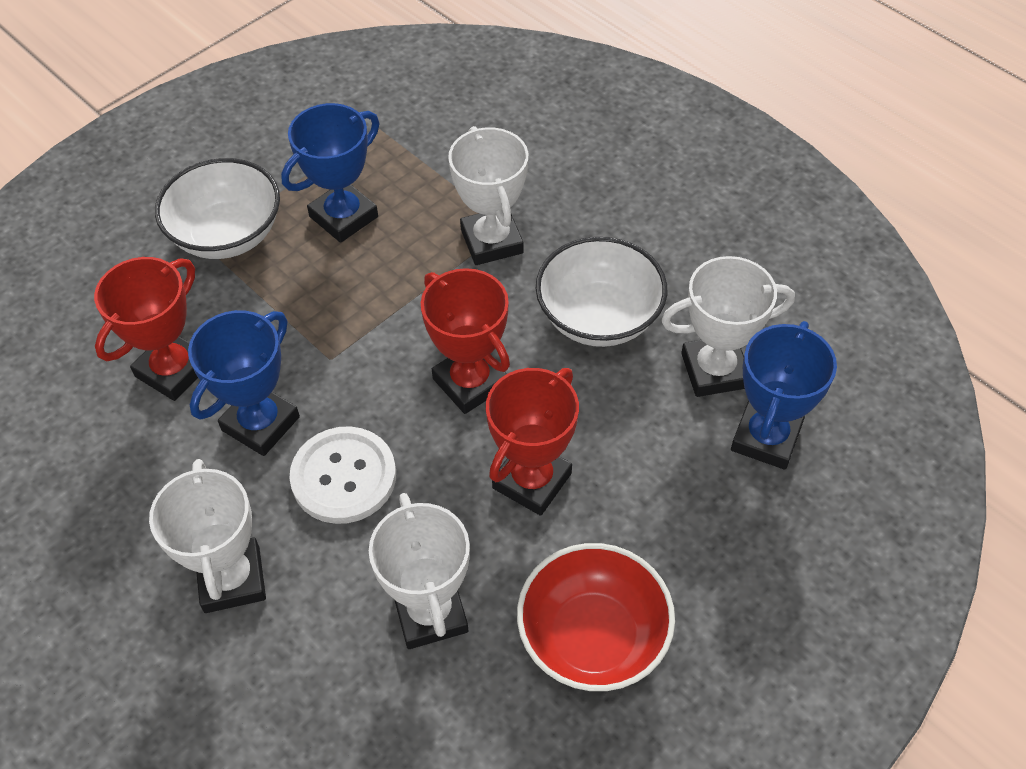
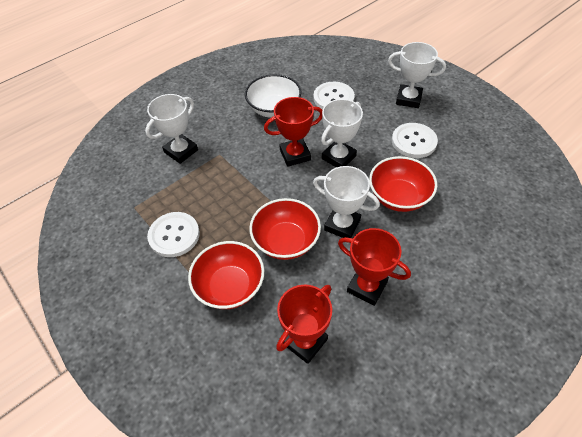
blue trophy: 3 -> 0
red bowl: 1 -> 3
white bowl: 2 -> 1
white button: 1 -> 3

